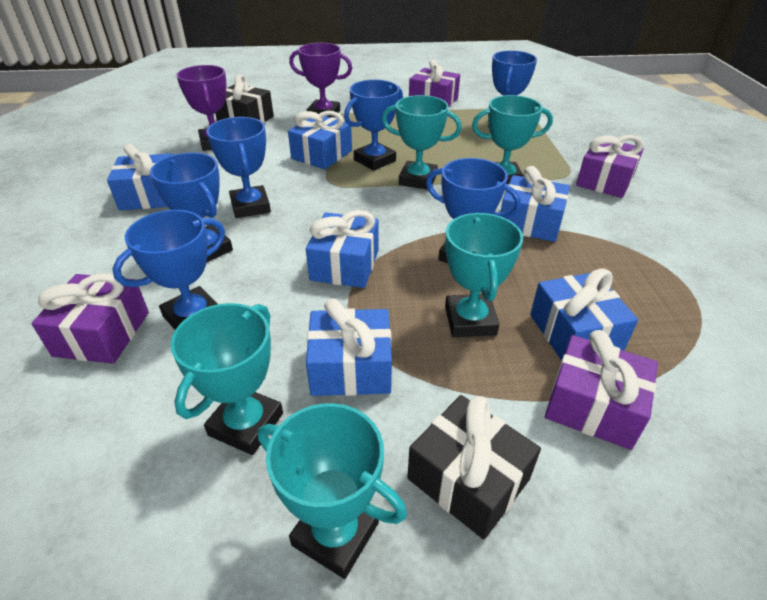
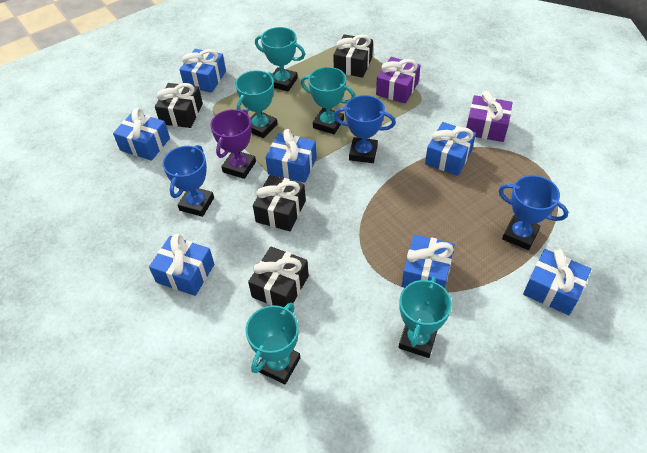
black gift: 2 -> 4
blue gift: 6 -> 7
blue trophy: 6 -> 3
purple gift: 4 -> 2
purple trophy: 2 -> 1

